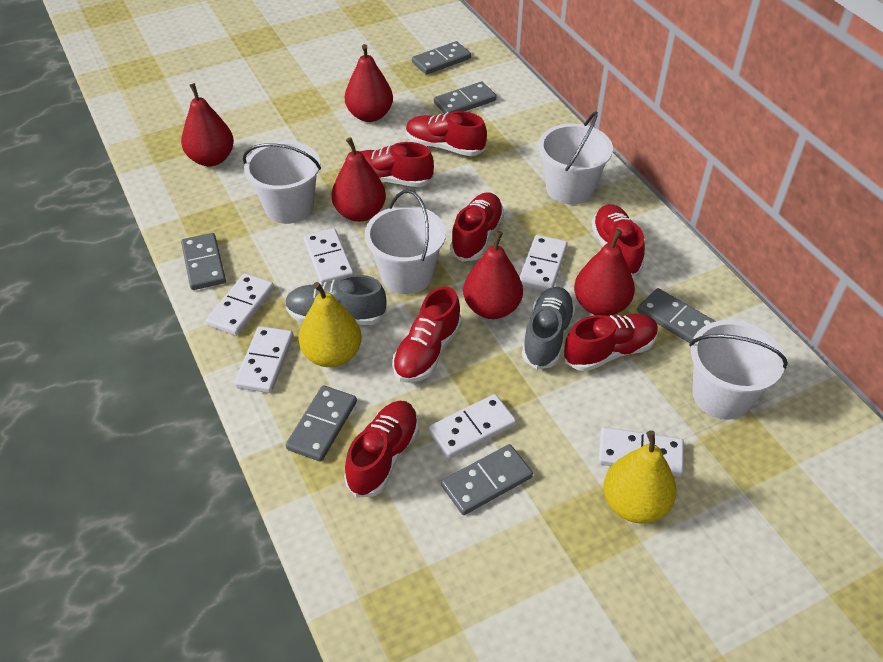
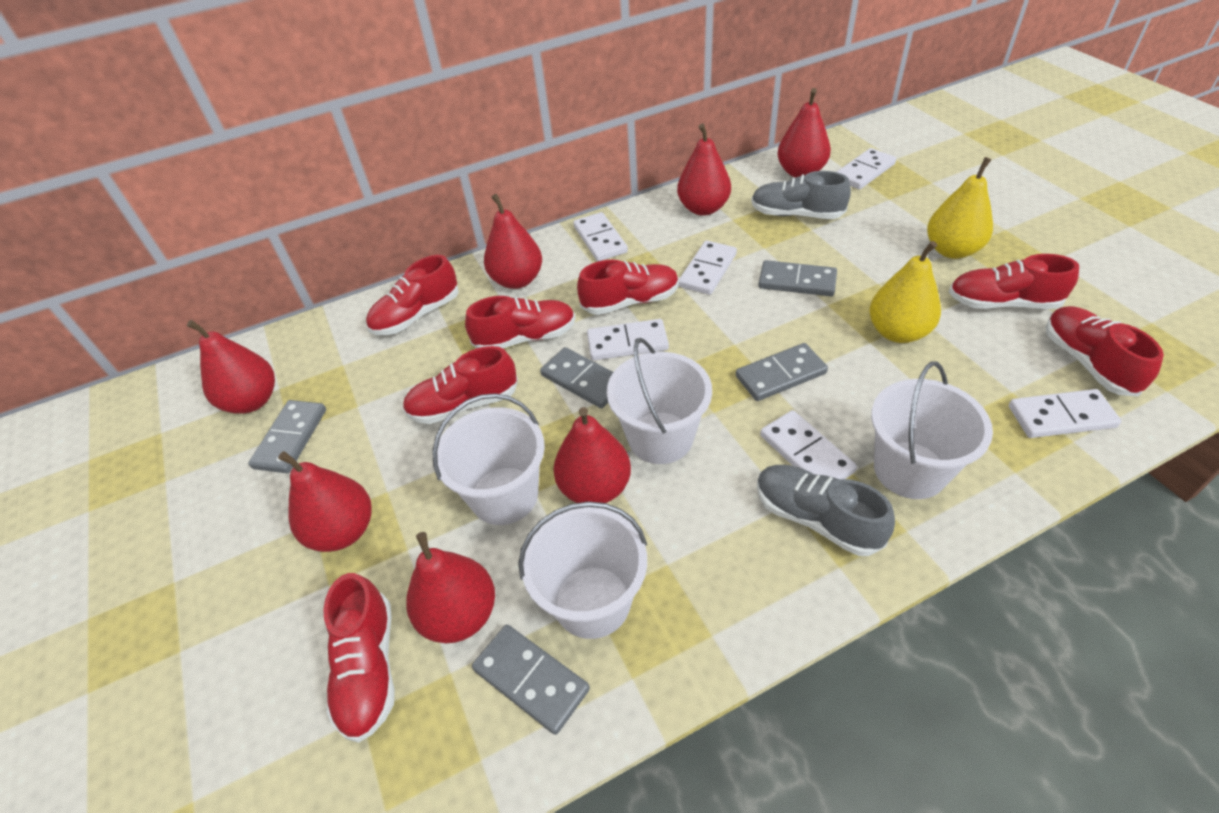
grey domino: 6 -> 5
red pear: 5 -> 7

